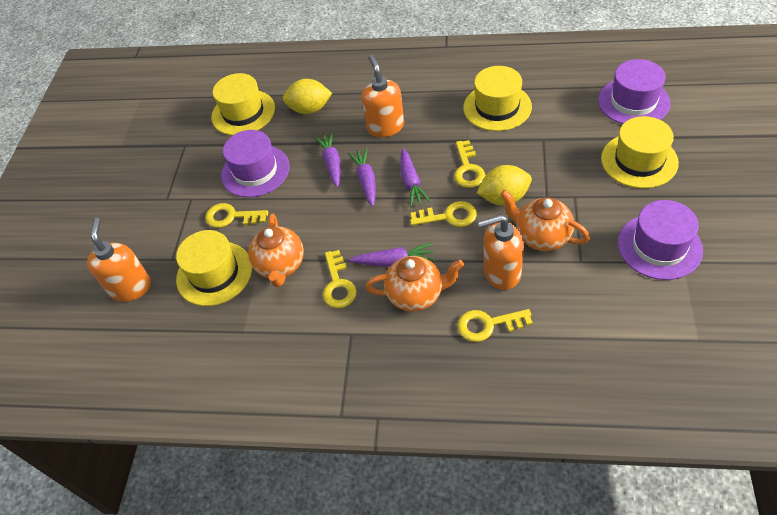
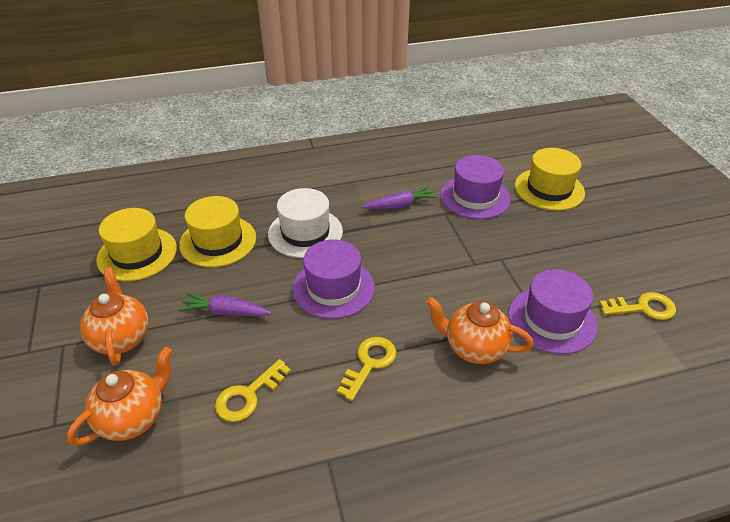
orange soap dispenser: 3 -> 0
purple carrot: 4 -> 2
white hat: 0 -> 1
yellow hat: 4 -> 3
yellow key: 5 -> 3
yellow lemon: 2 -> 0

